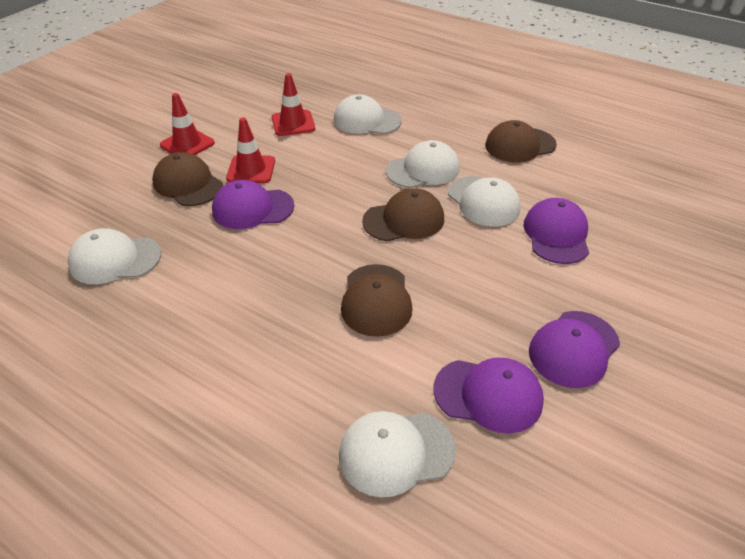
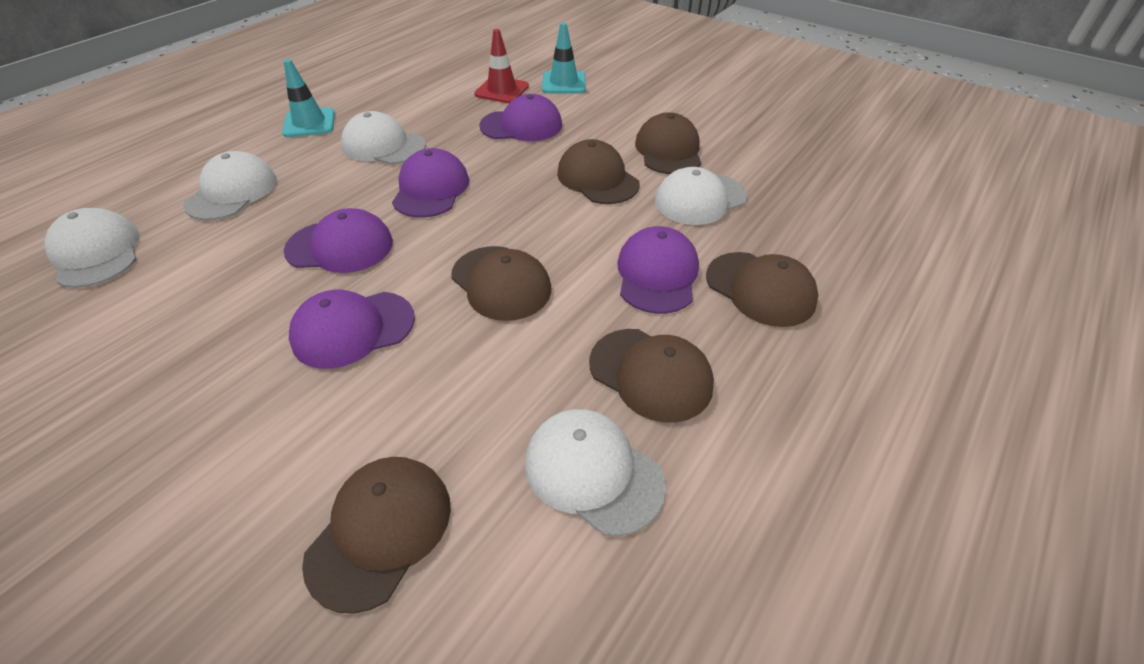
brown cap: 4 -> 6
purple cap: 4 -> 5
red traffic cone: 3 -> 1
turquoise traffic cone: 0 -> 2

